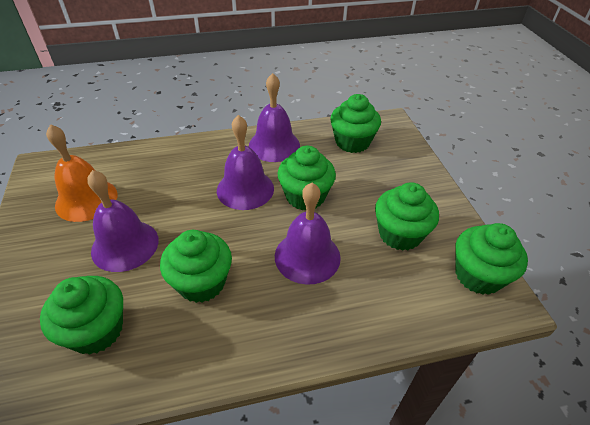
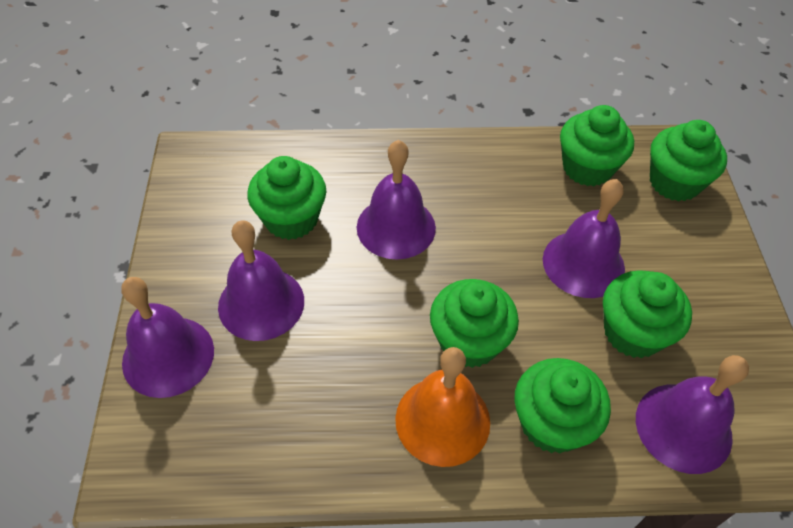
purple bell: 4 -> 5

